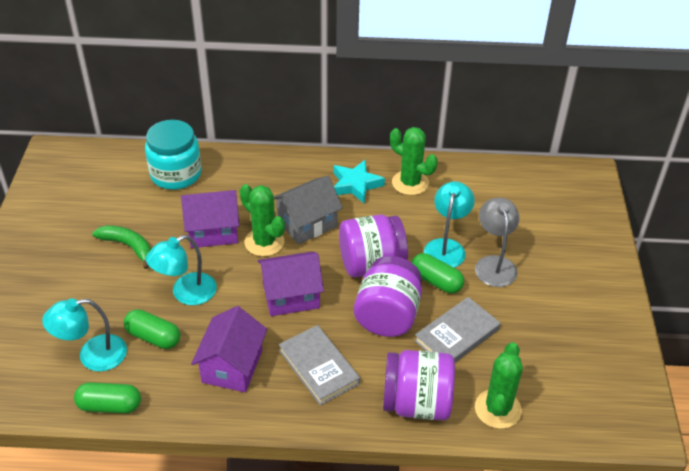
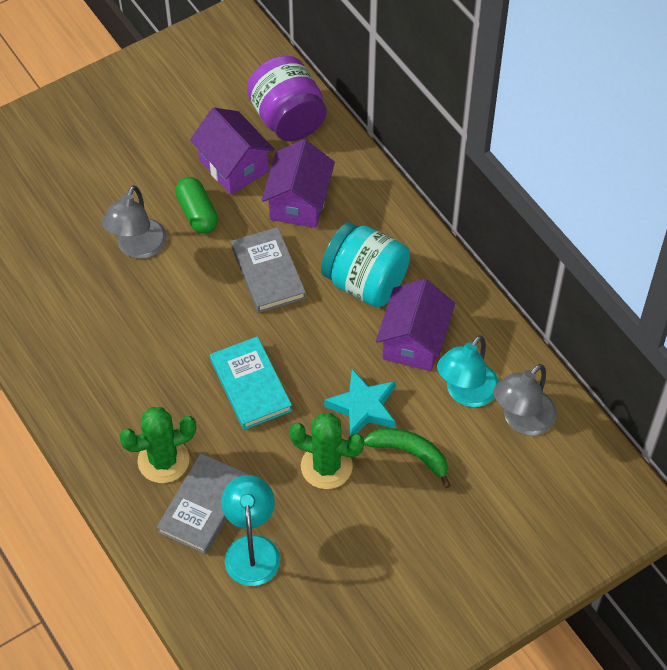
green cactus: 3 -> 2
green capsule: 3 -> 1
grey house: 1 -> 0
grey lamp: 1 -> 2
purple jar: 3 -> 1
turquoise book: 0 -> 1
turquoise lamp: 3 -> 2

